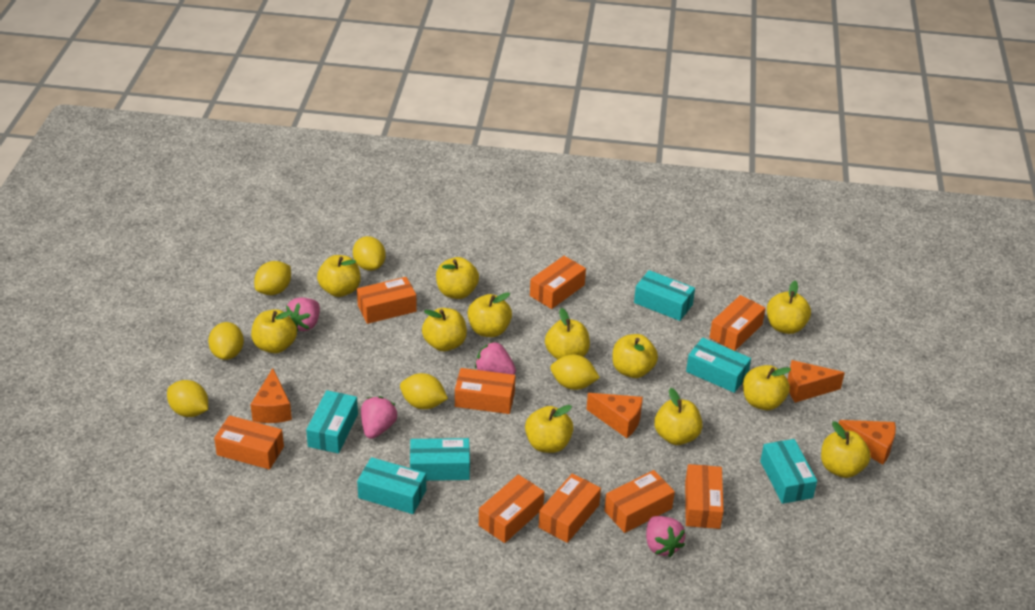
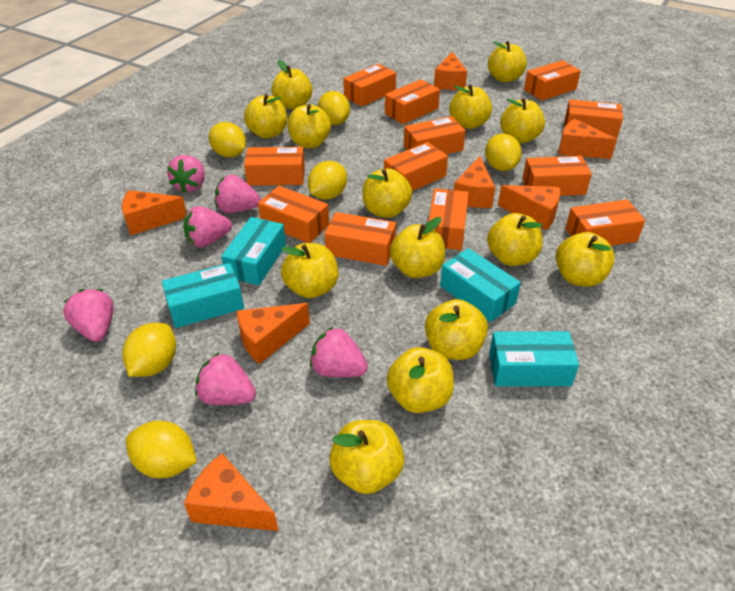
orange box: 9 -> 12
orange cheese: 4 -> 7
pink strawberry: 4 -> 6
turquoise box: 6 -> 4
yellow apple: 12 -> 14

